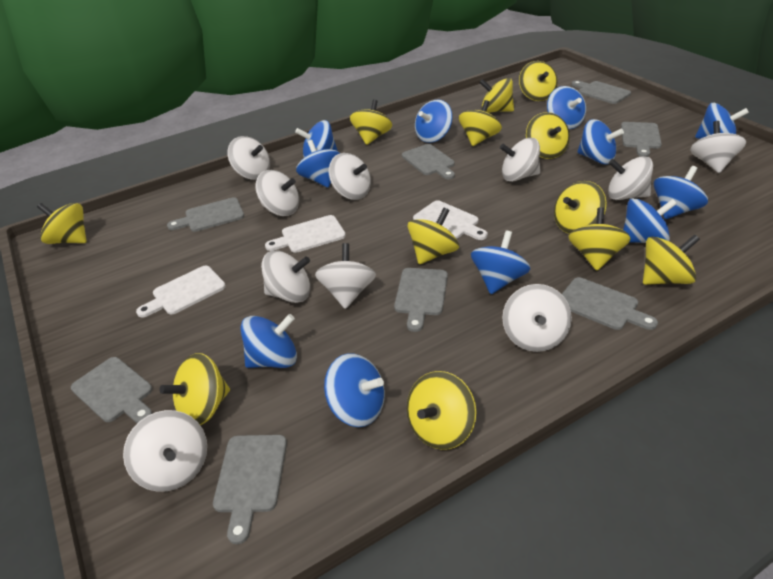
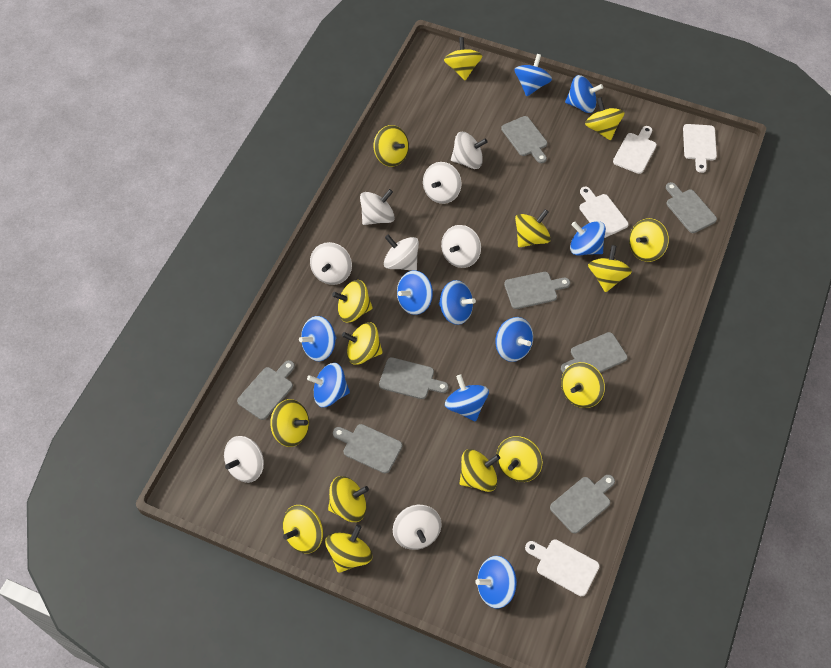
blue spinning top: 11 -> 10
white cutting board: 3 -> 4
white spinning top: 10 -> 8
yellow spinning top: 12 -> 15

